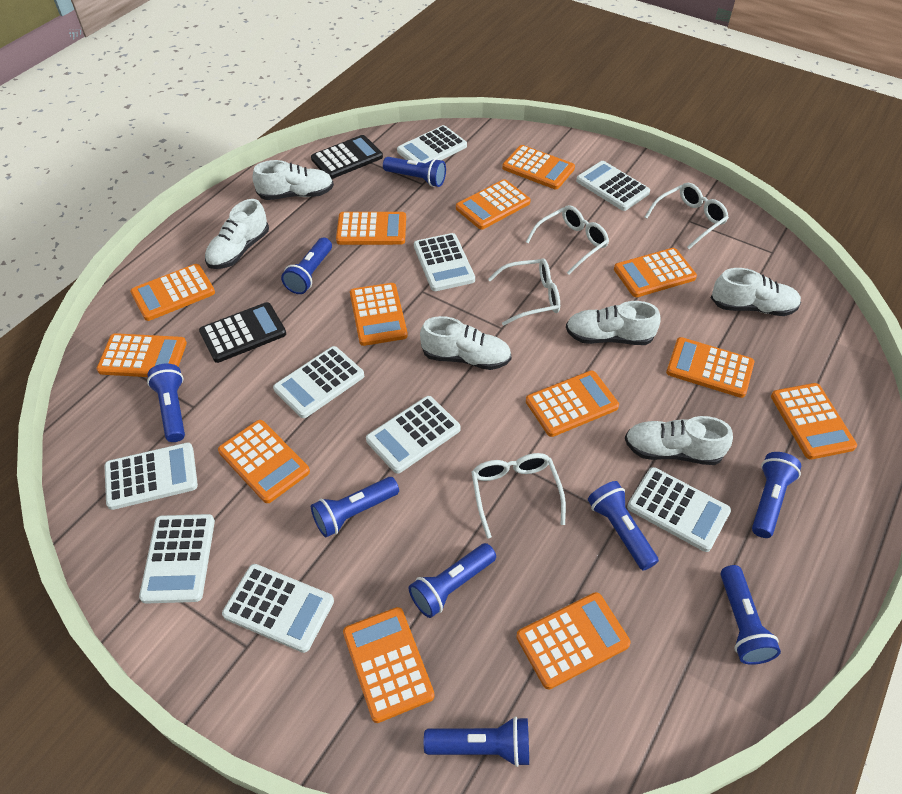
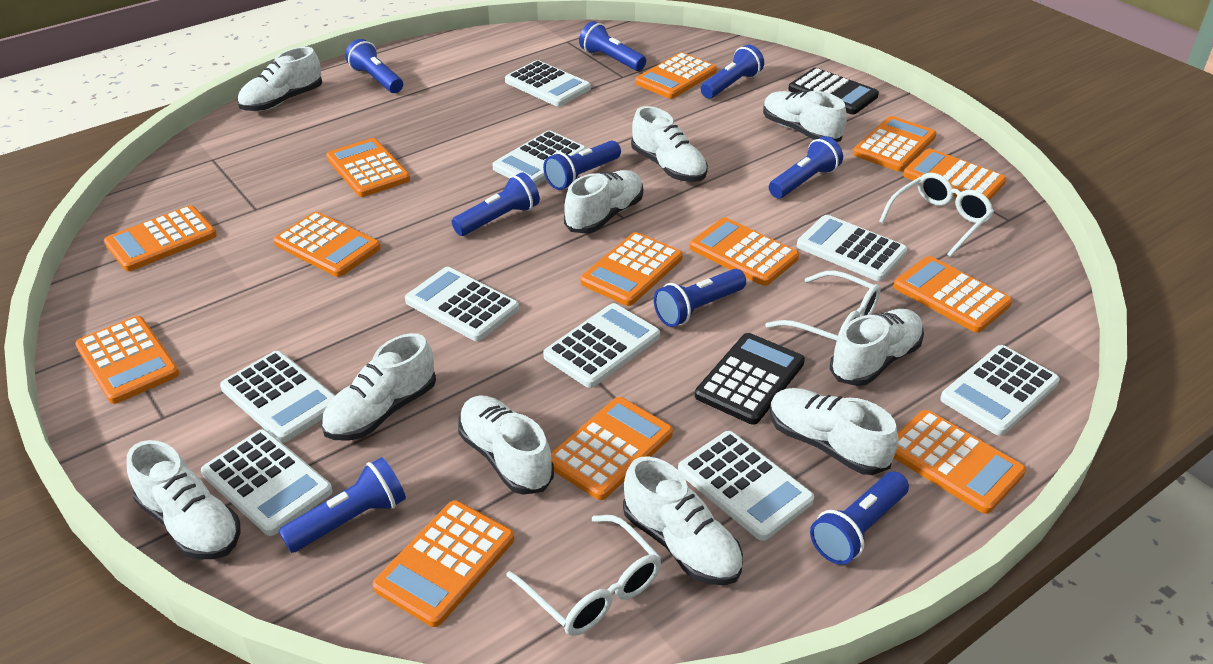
white glasses: 4 -> 3
white shoe: 6 -> 10

